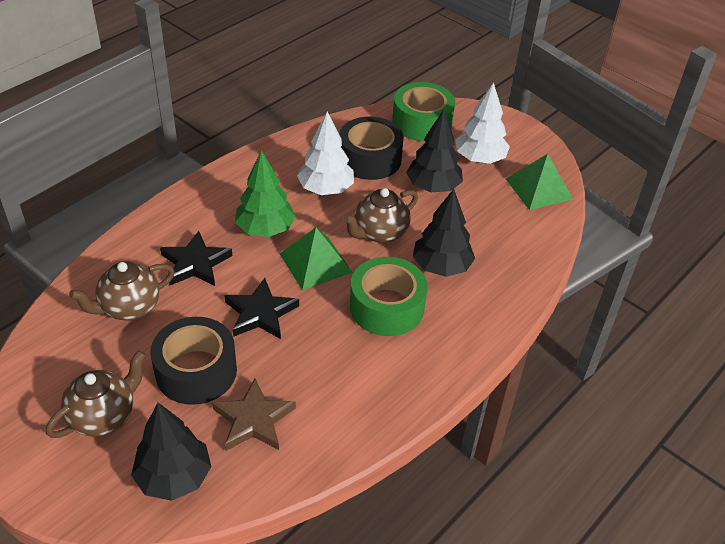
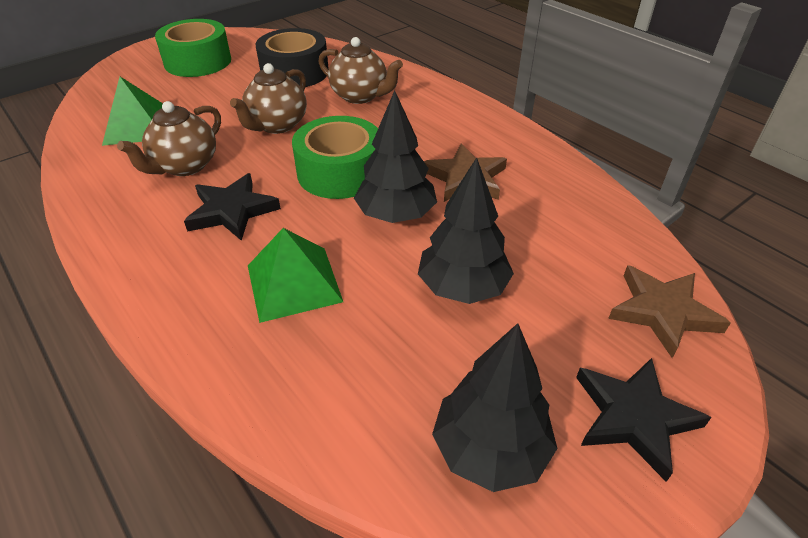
black tape: 2 -> 1
brown star: 1 -> 2
green tree: 1 -> 0
white tree: 2 -> 0

